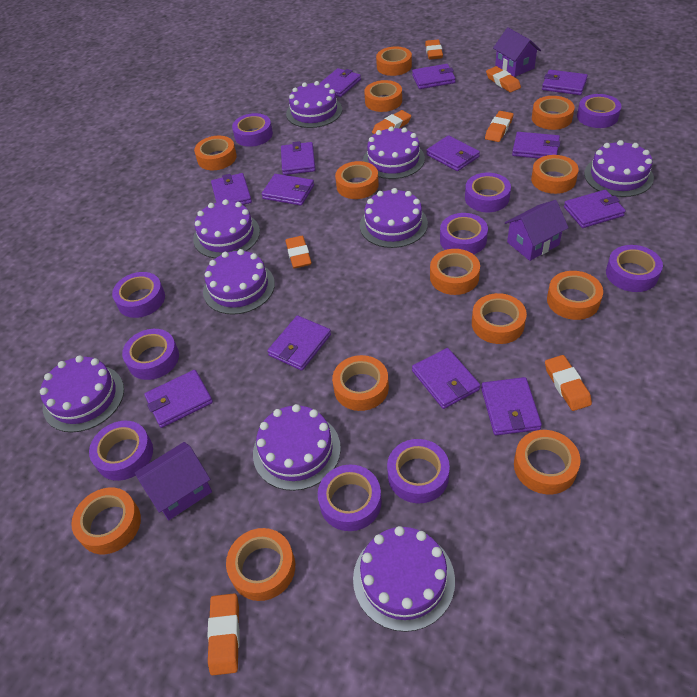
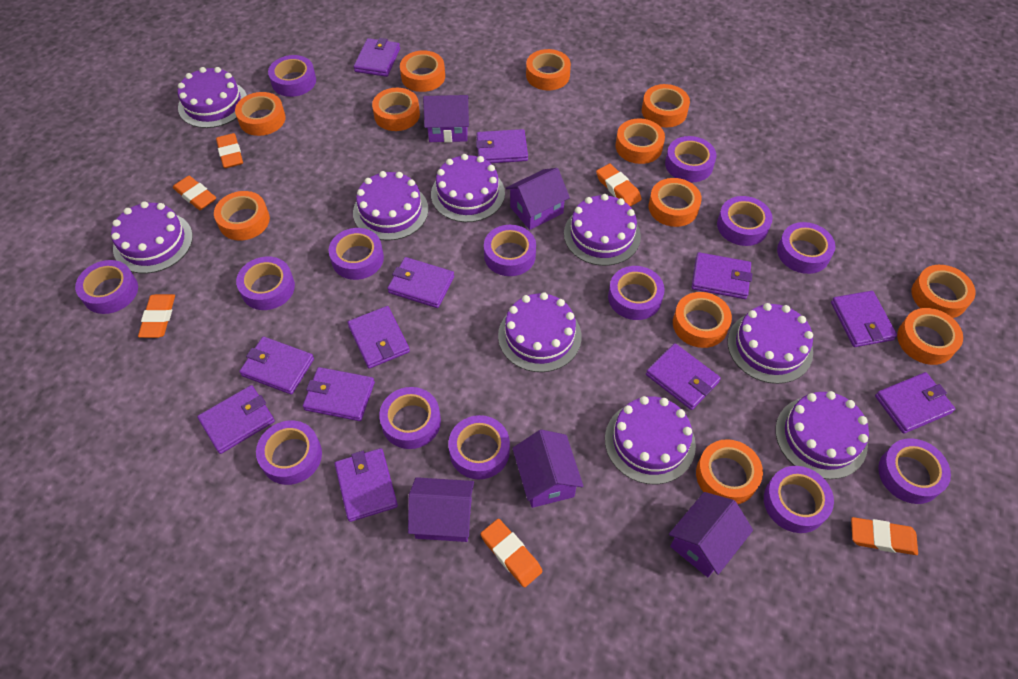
orange eraser: 7 -> 6
orange tape: 13 -> 12
purple house: 3 -> 5
purple tape: 10 -> 14
purple wallet: 13 -> 12

